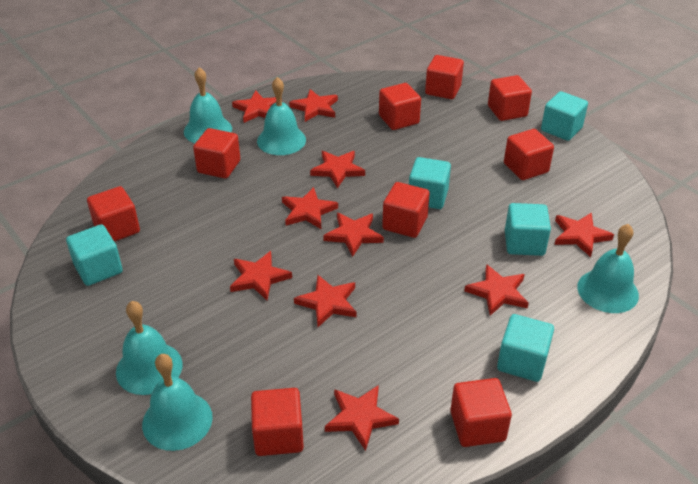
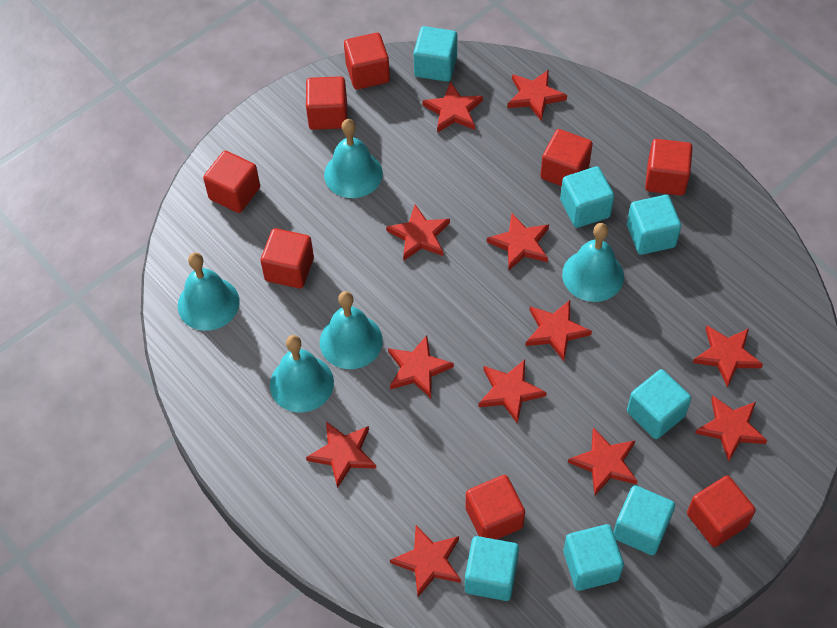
red cube: 9 -> 8
red star: 10 -> 12
turquoise cube: 5 -> 7

